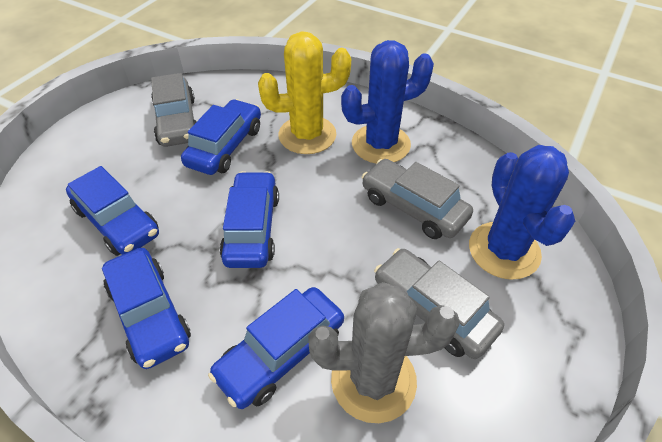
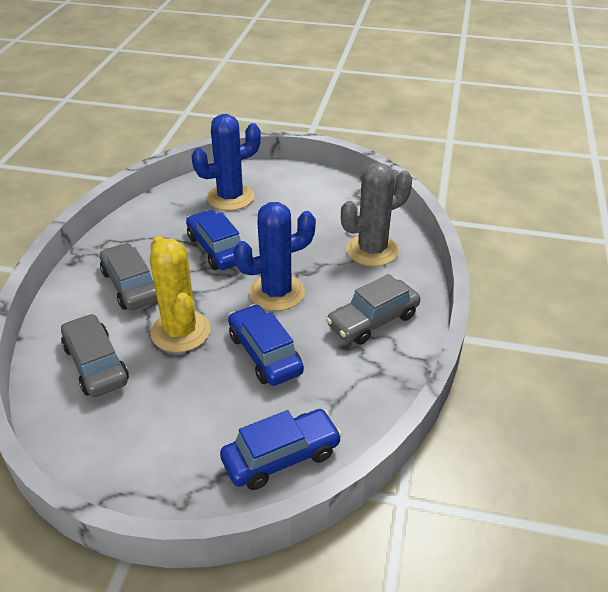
blue car: 5 -> 3

